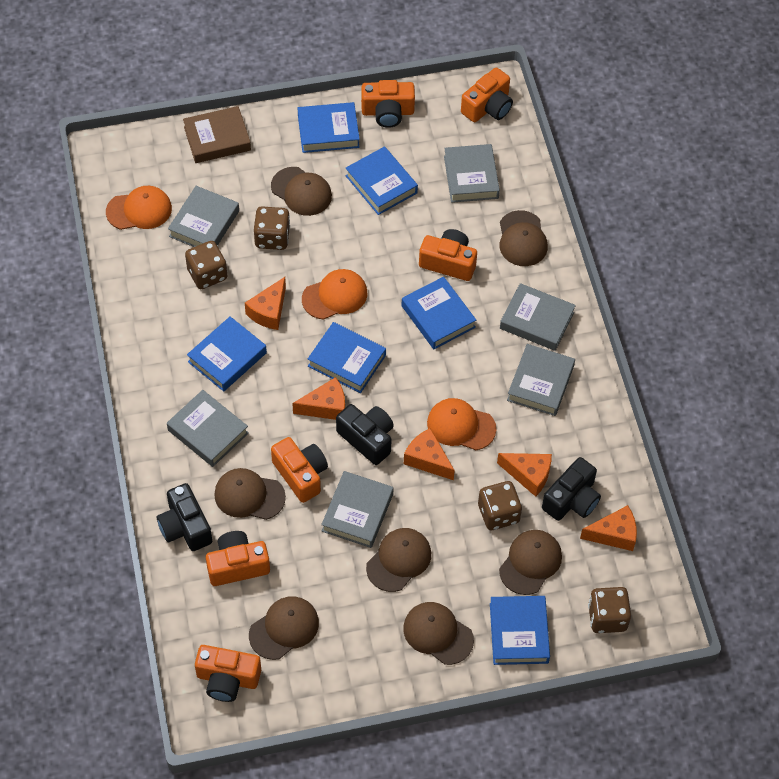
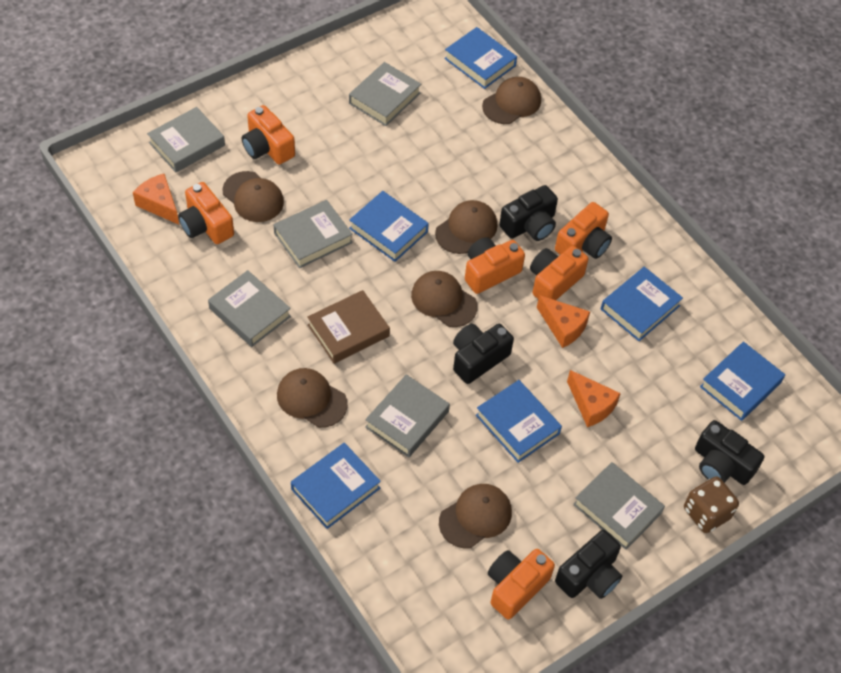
black camera: 3 -> 4
brown cap: 7 -> 6
brown dice: 4 -> 1
orange cap: 3 -> 0
orange cheese: 5 -> 3

